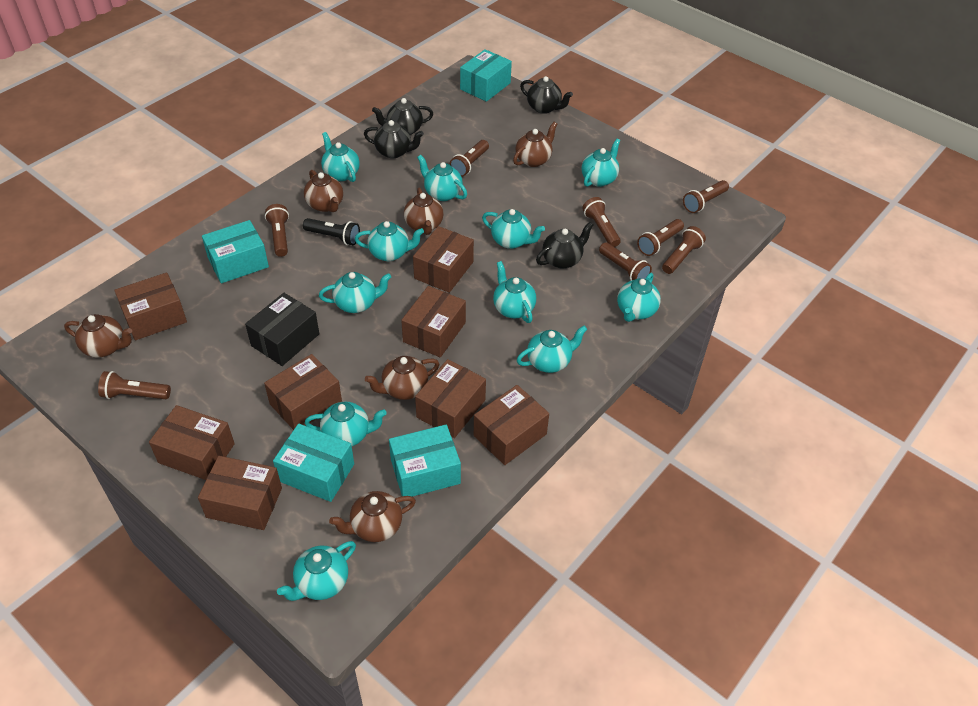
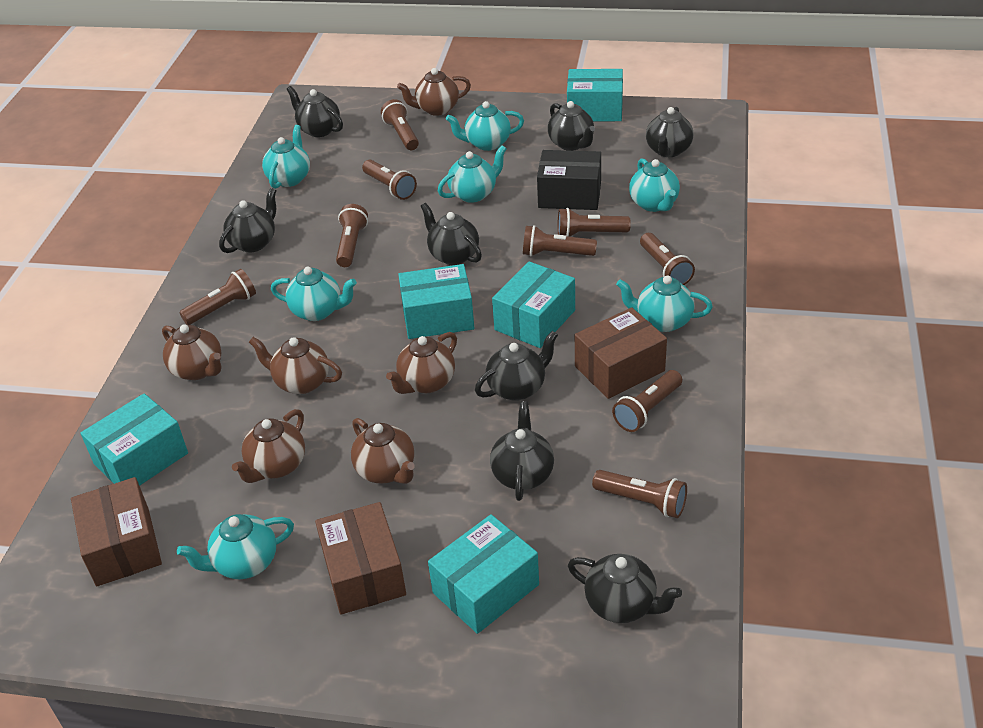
black flashlight: 1 -> 0
black teapot: 4 -> 8
brown box: 8 -> 3
brown flashlight: 8 -> 9
turquoise box: 4 -> 5
turquoise teapot: 11 -> 7

